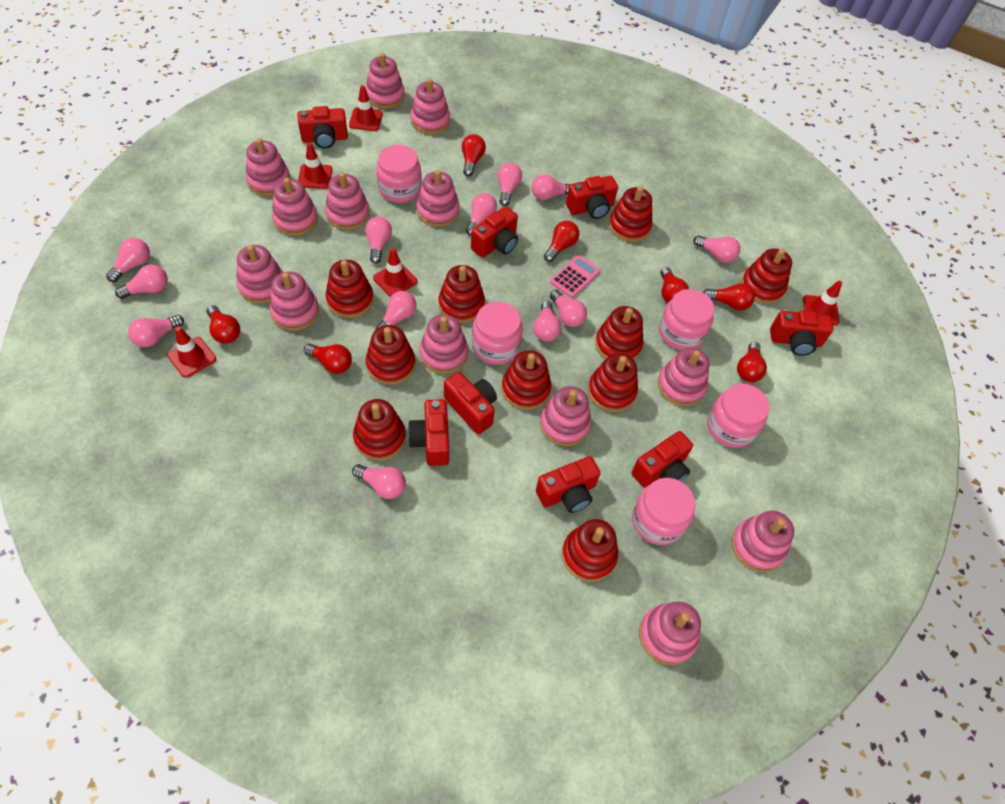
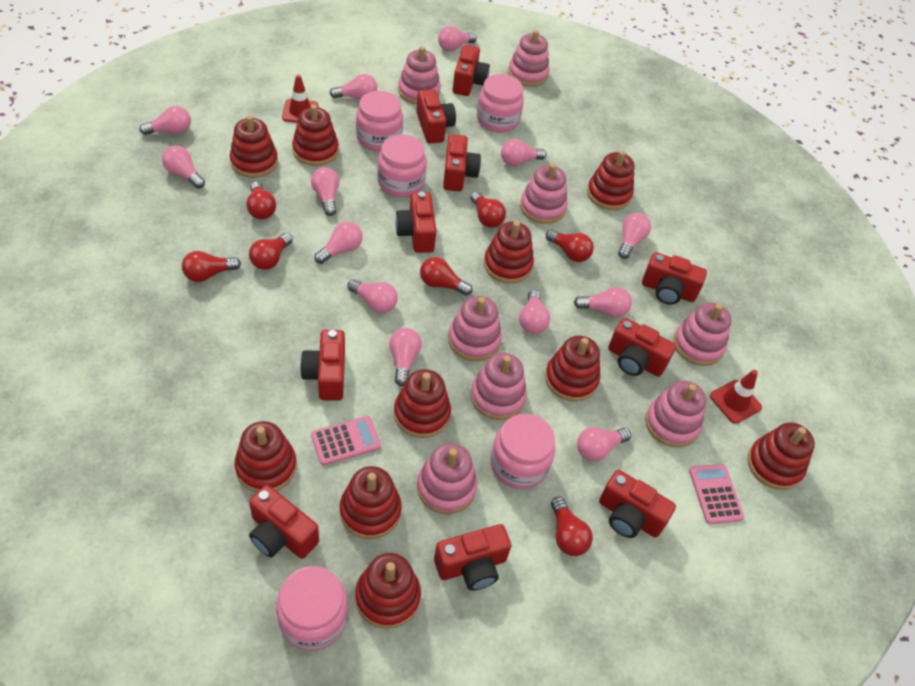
pink calculator: 1 -> 2
pink light bulb: 12 -> 13
pink stacking toy: 13 -> 8
red camera: 8 -> 10
red traffic cone: 5 -> 2

